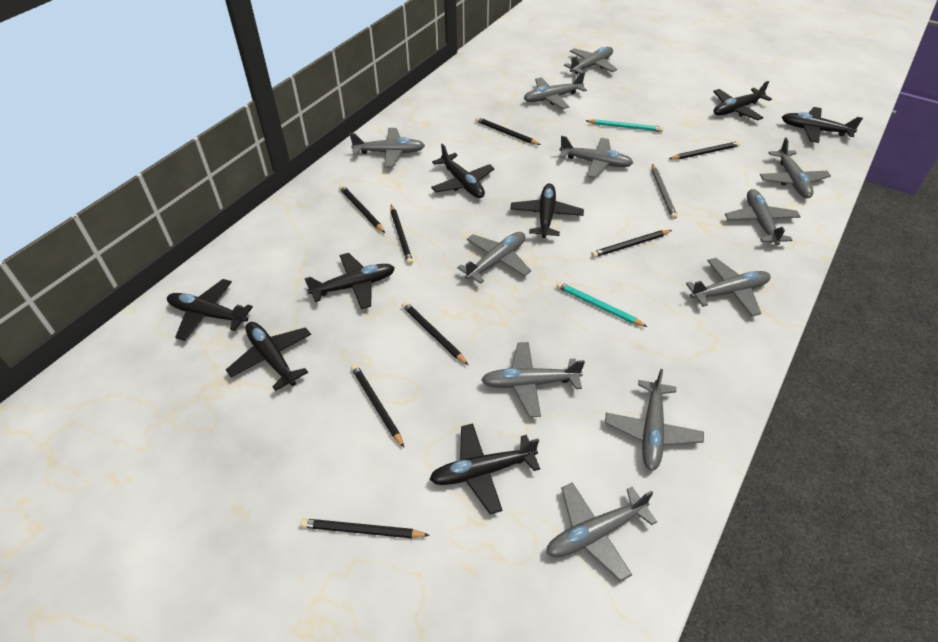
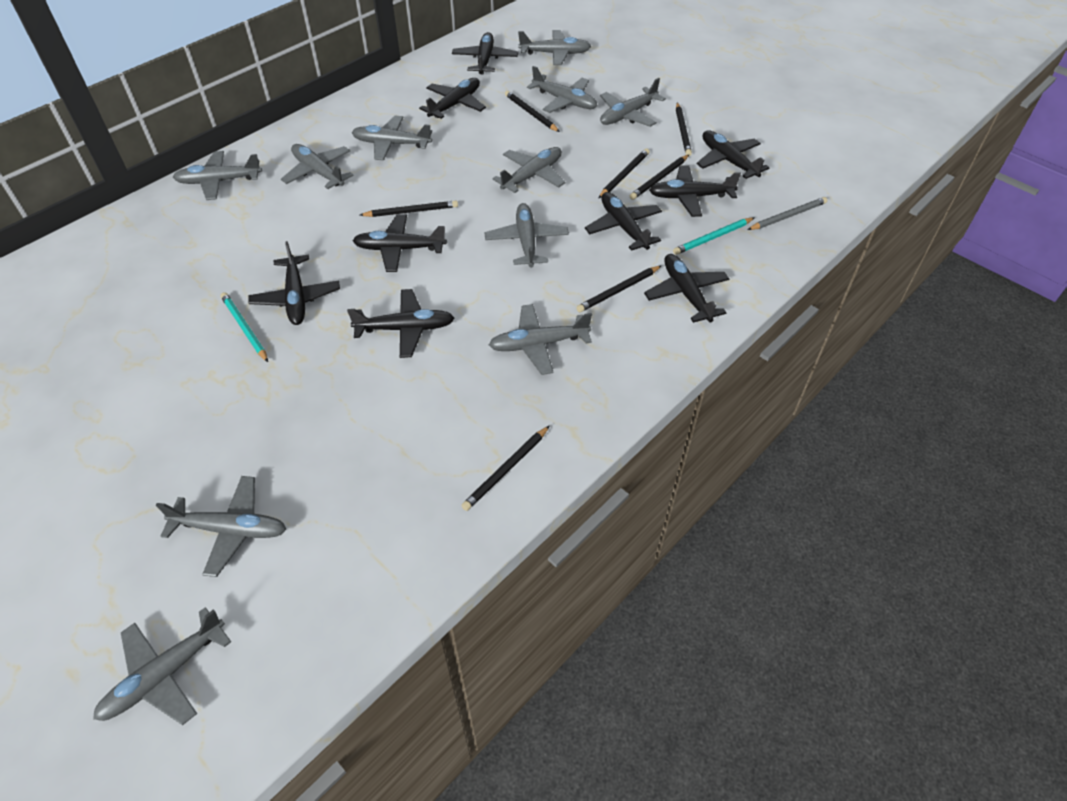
black pencil: 8 -> 7
black plane: 8 -> 9

